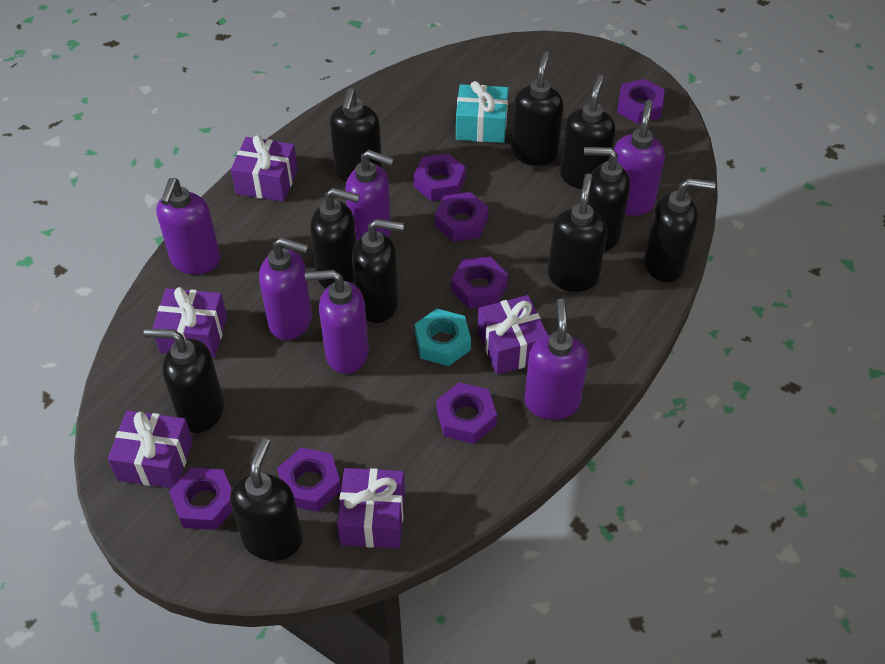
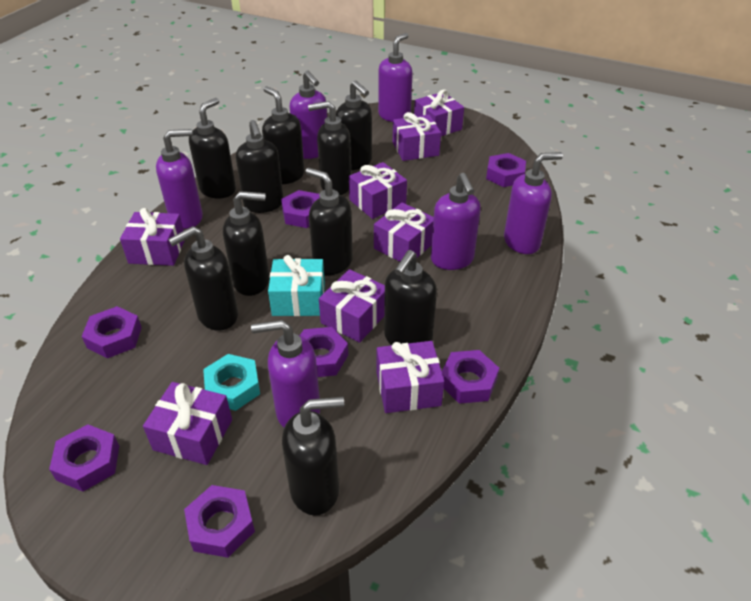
purple gift: 5 -> 8

